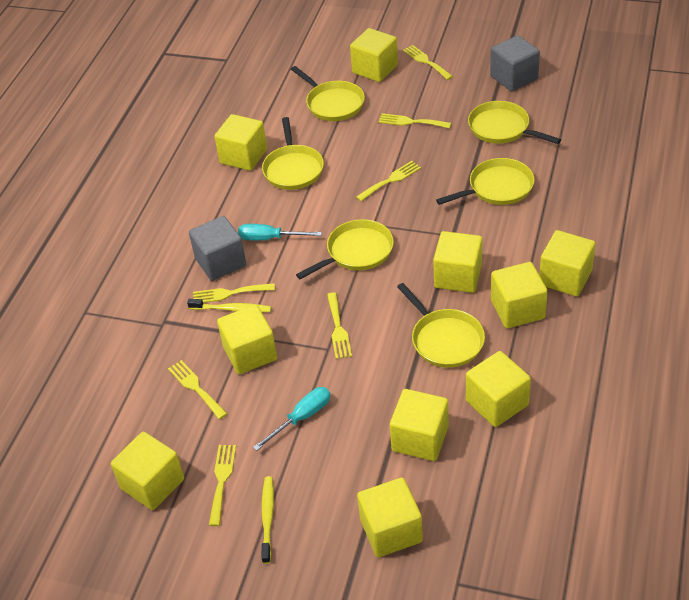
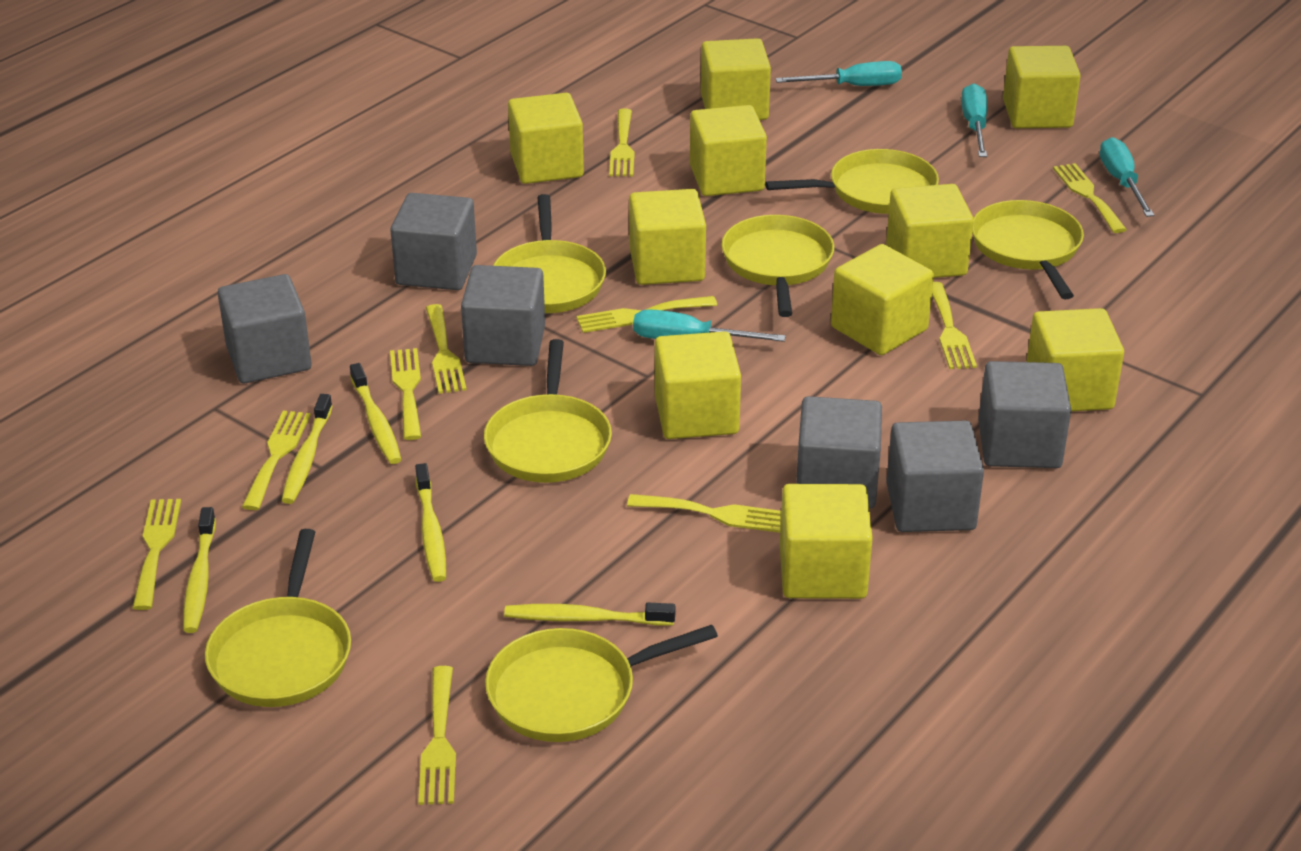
grey cube: 2 -> 6
turquoise screwdriver: 2 -> 4
yellow fork: 7 -> 10
yellow pan: 6 -> 7
yellow toothbrush: 2 -> 5

